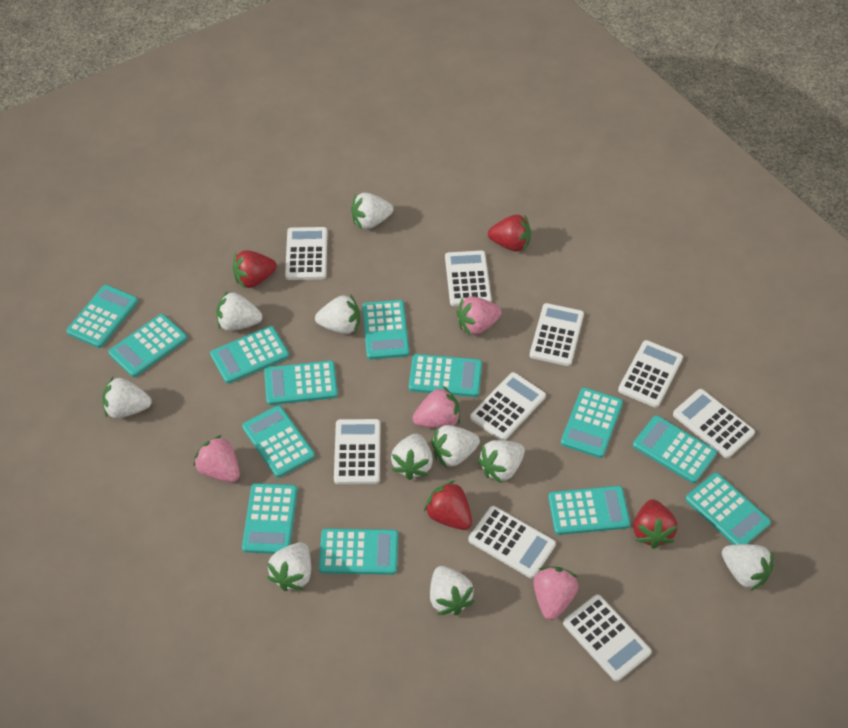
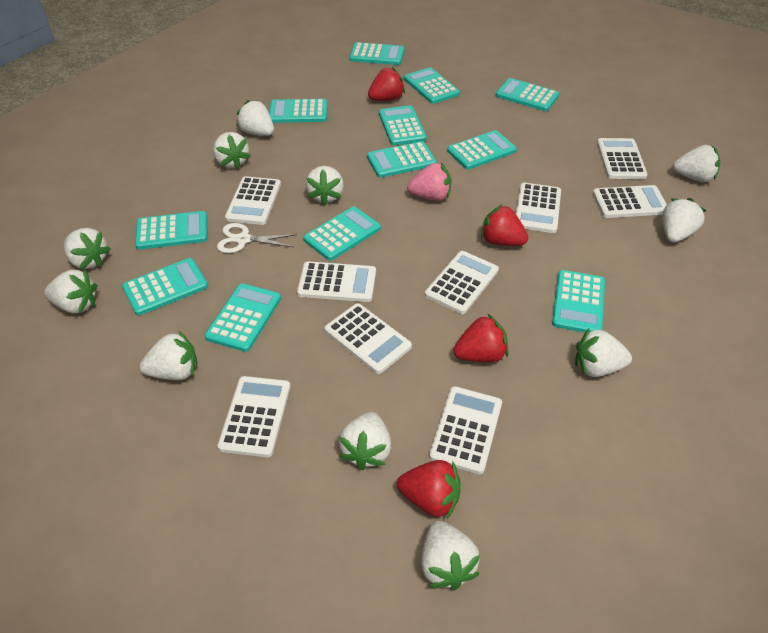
pink strawberry: 4 -> 1
turquoise calculator: 13 -> 12
white scissors: 0 -> 1
white strawberry: 10 -> 11

